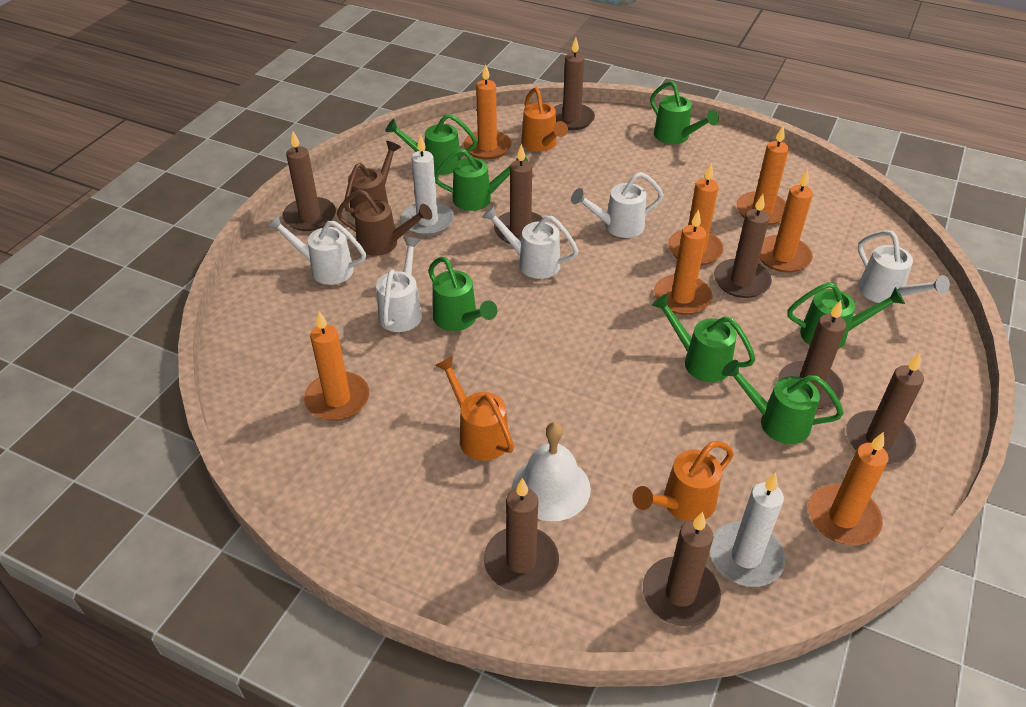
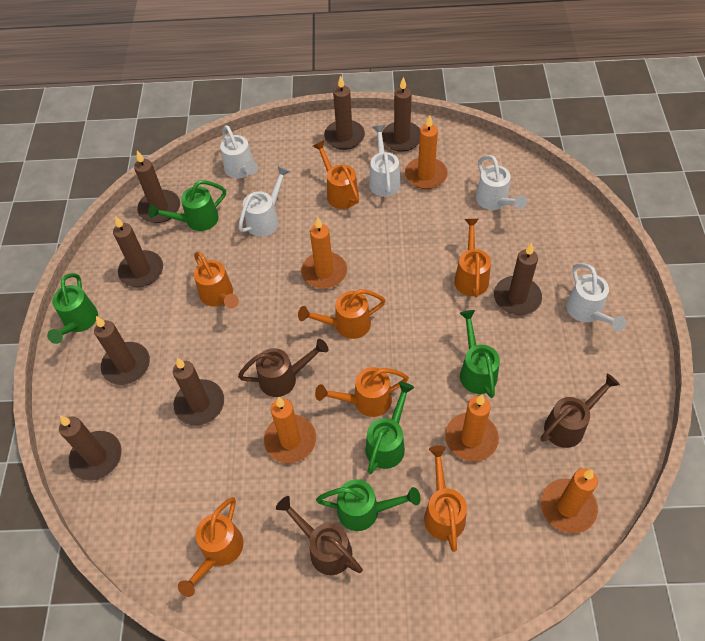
brown watering can: 2 -> 3
green watering can: 7 -> 5
orange candle: 7 -> 5
orange watering can: 3 -> 7
white bell: 1 -> 0
white candle: 2 -> 0

